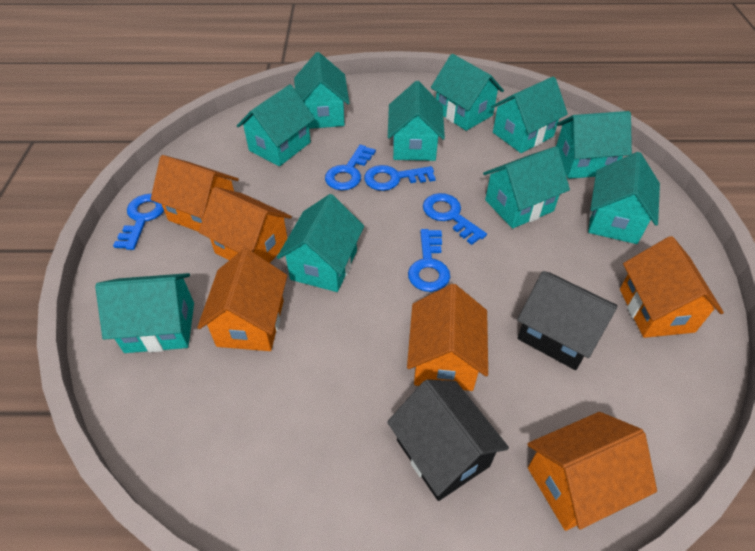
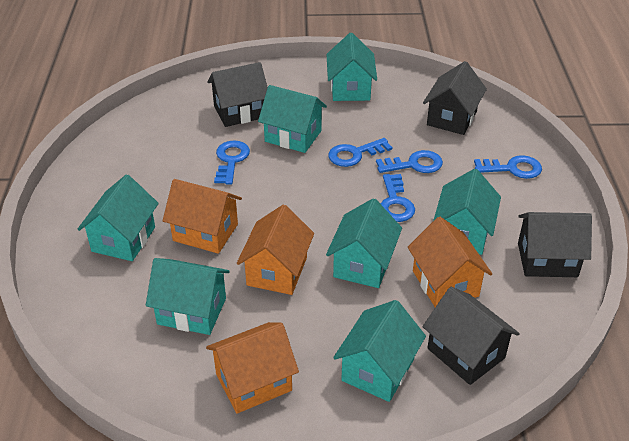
black house: 2 -> 4
orange house: 6 -> 4
turquoise house: 10 -> 7

